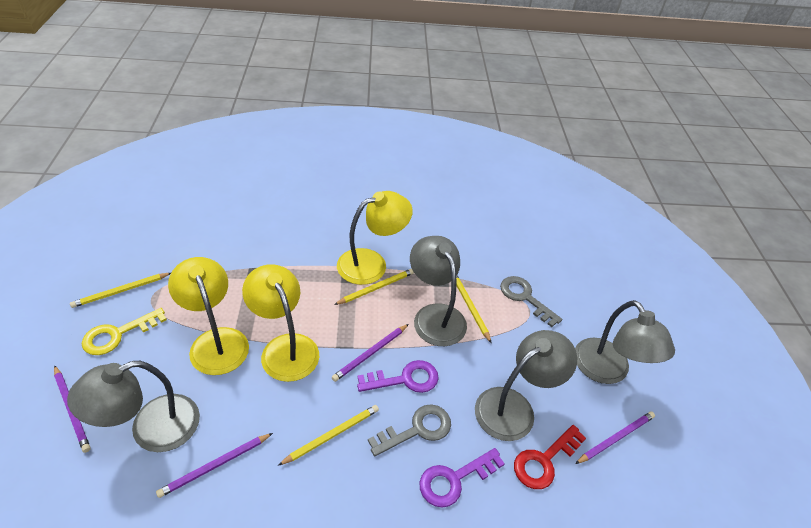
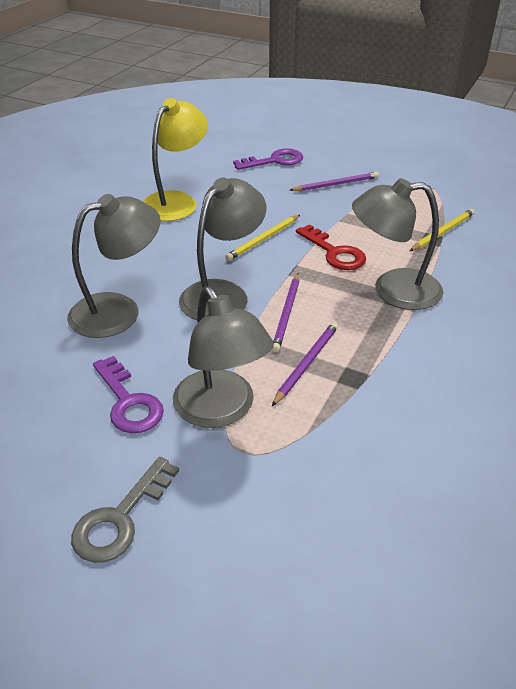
grey key: 2 -> 1
purple pencil: 4 -> 3
yellow key: 1 -> 0
yellow lamp: 3 -> 1
yellow pencil: 4 -> 2

